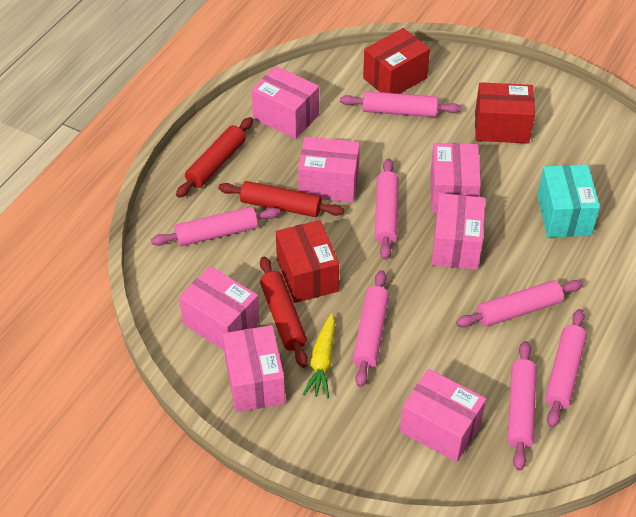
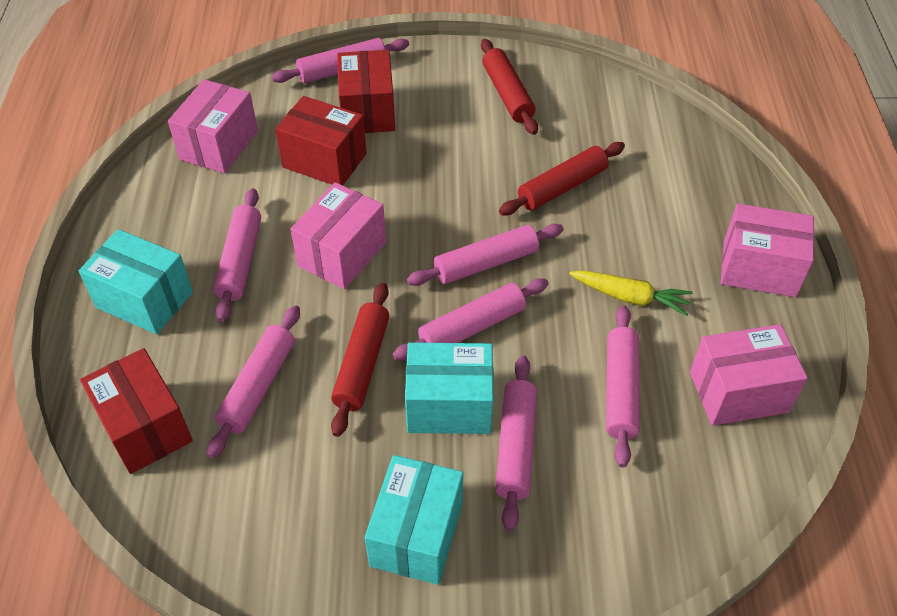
pink box: 7 -> 4
turquoise box: 1 -> 3

